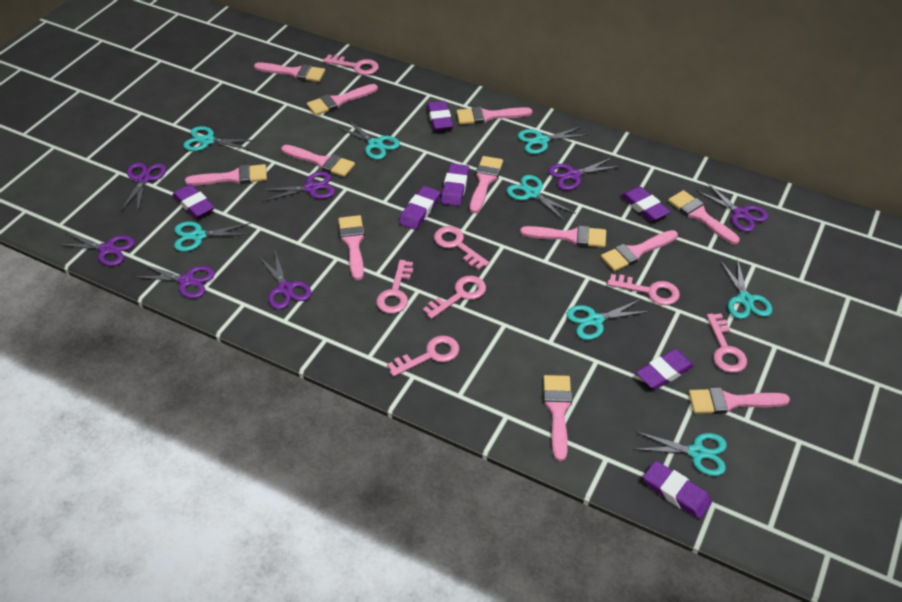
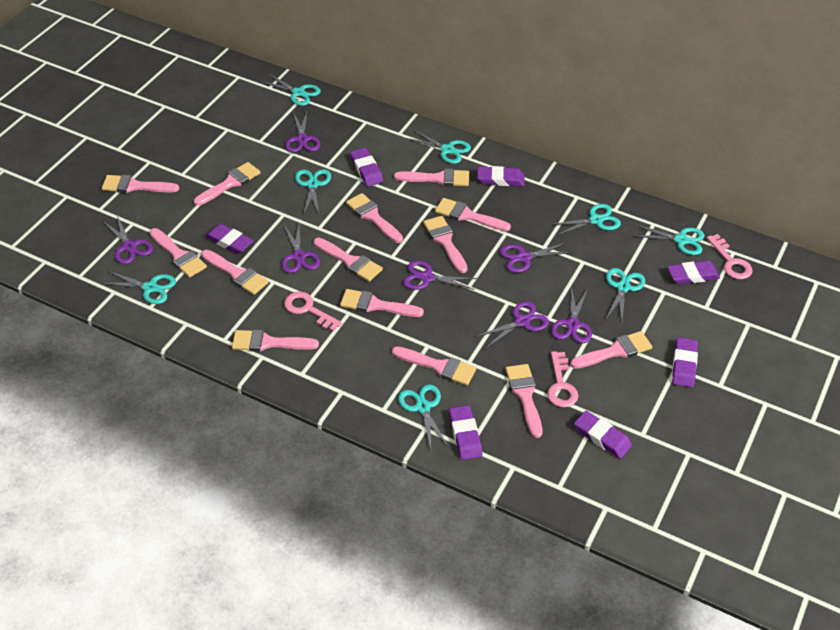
pink brush: 12 -> 14
pink key: 7 -> 3

